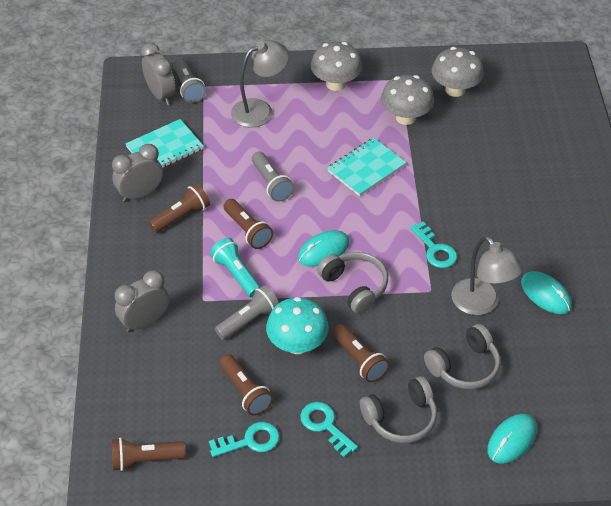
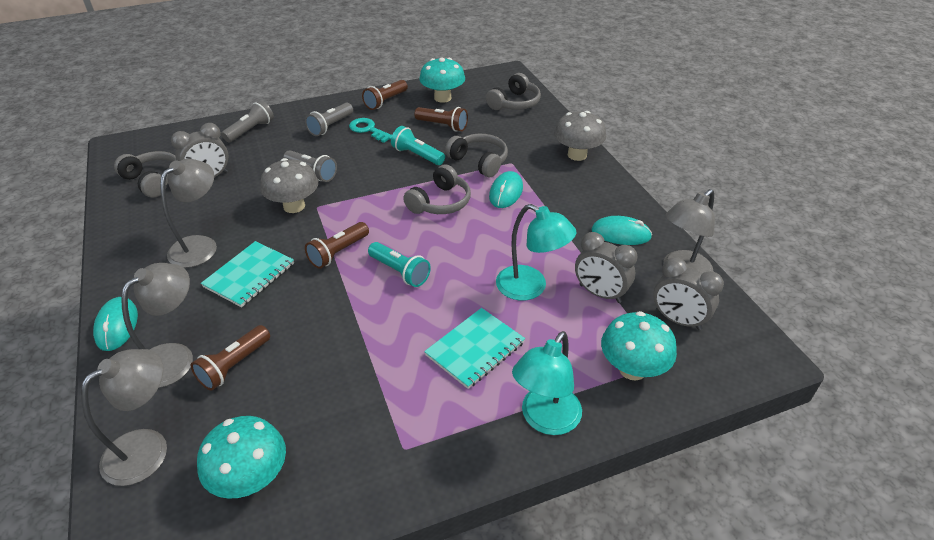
brown flashlight: 5 -> 4
grey headphones: 3 -> 4
grey lamp: 2 -> 4
grey mushroom: 3 -> 2
turquoise flashlight: 1 -> 2
turquoise key: 3 -> 1
turquoise lamp: 0 -> 2
turquoise mushroom: 1 -> 3

